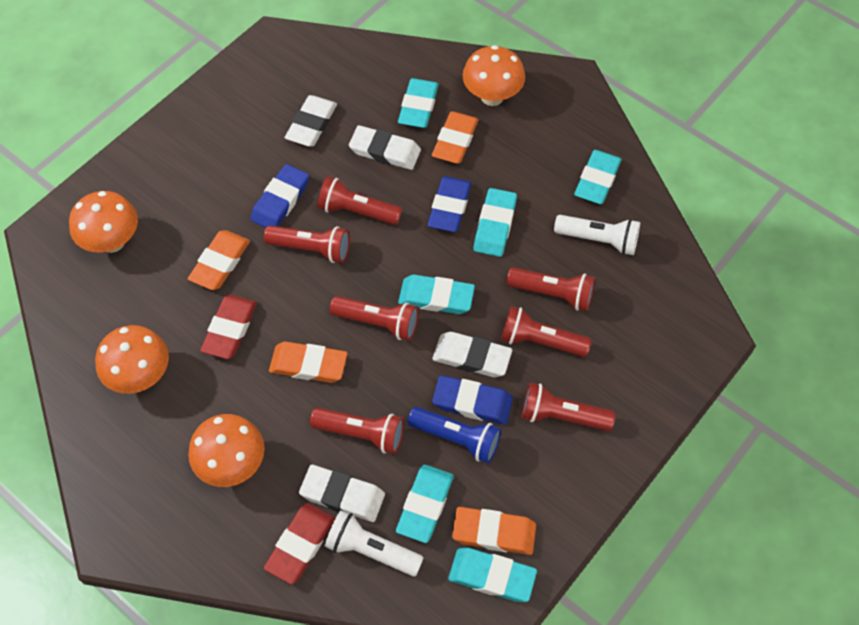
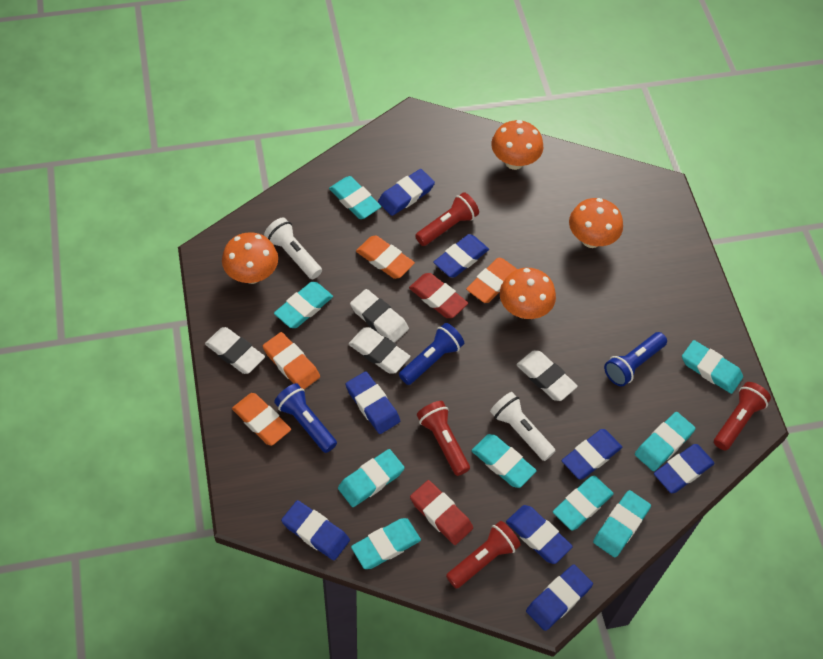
blue eraser: 3 -> 8
blue flashlight: 1 -> 3
red flashlight: 7 -> 4
turquoise eraser: 6 -> 9

